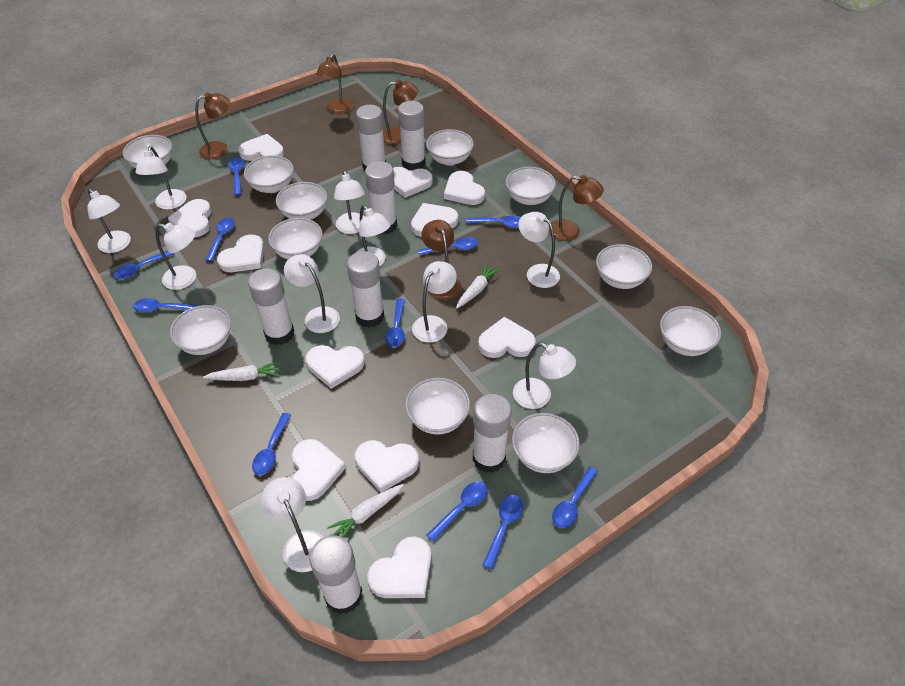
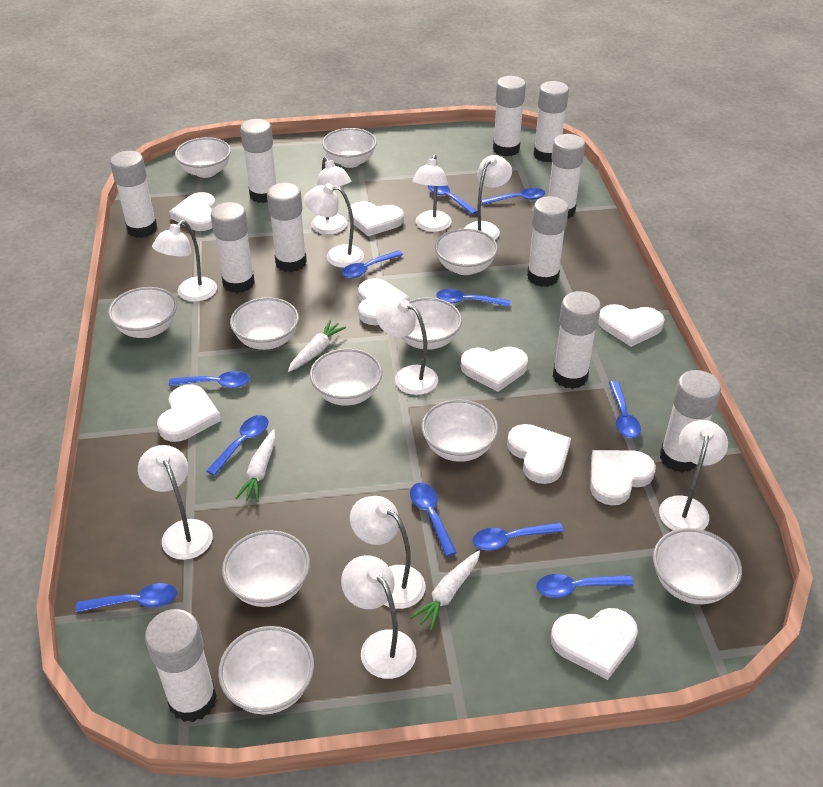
brown lamp: 5 -> 0
white glue stick: 7 -> 11
white heart: 11 -> 9

